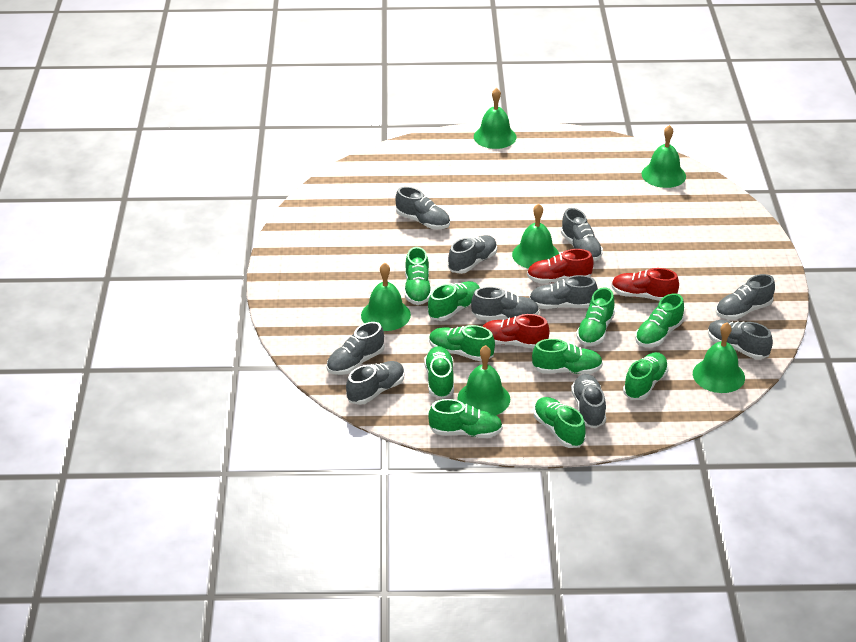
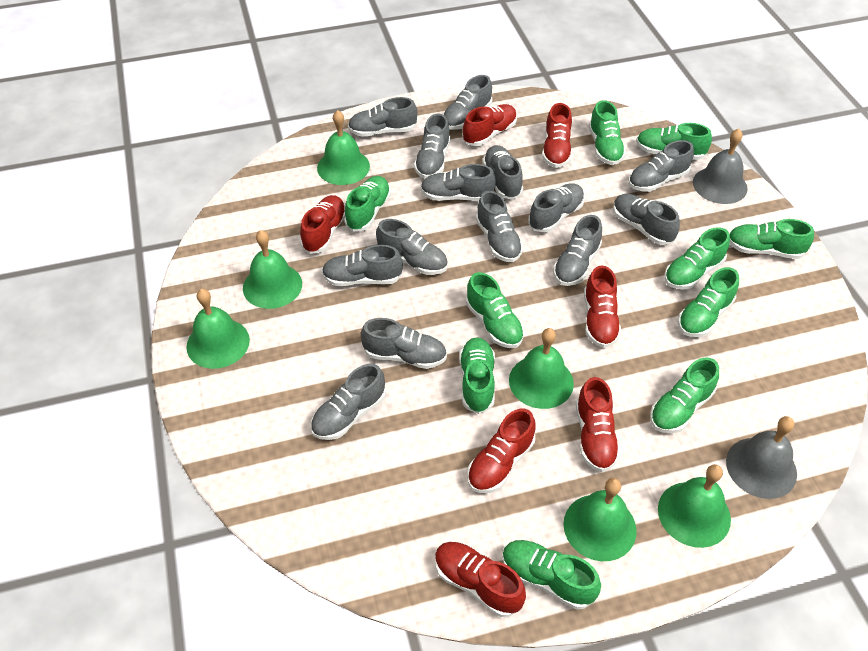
grey bell: 0 -> 2
grey shoe: 10 -> 14
red shoe: 3 -> 7

